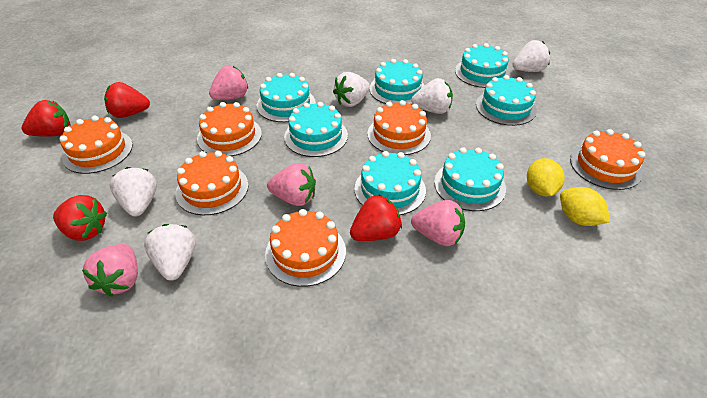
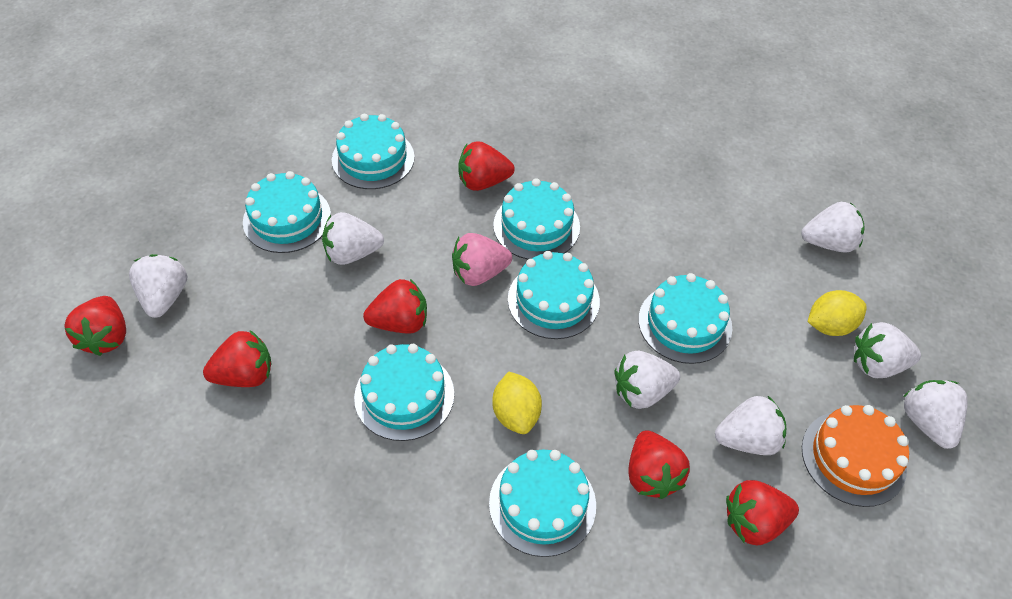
orange cake: 6 -> 1
pink strawberry: 4 -> 1
red strawberry: 4 -> 6
white strawberry: 5 -> 7

